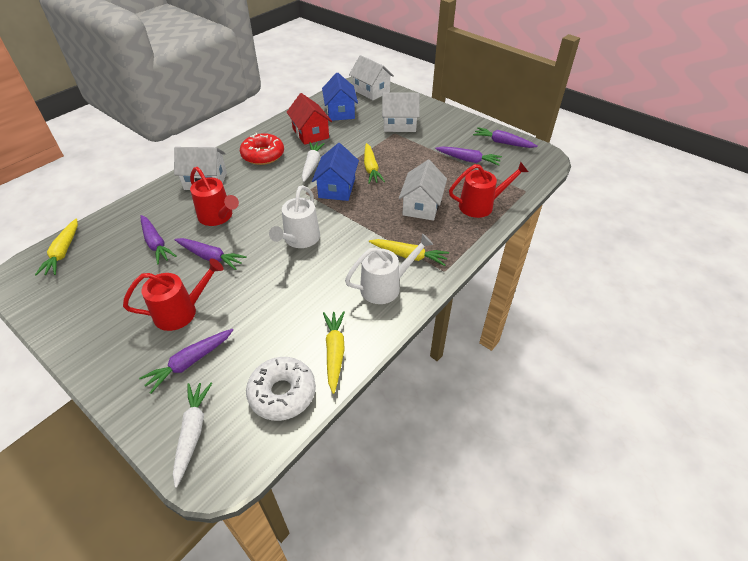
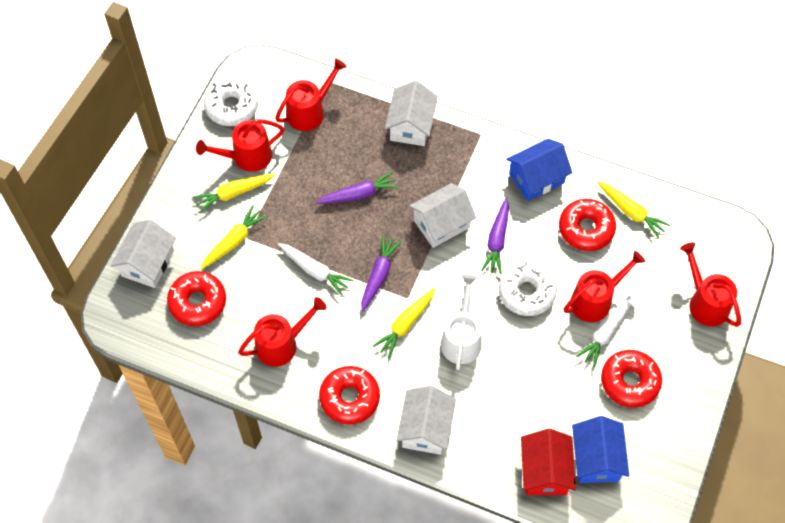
purple carrot: 5 -> 3
red donut: 1 -> 4
red watering can: 3 -> 5
white donut: 1 -> 2
white watering can: 2 -> 1

